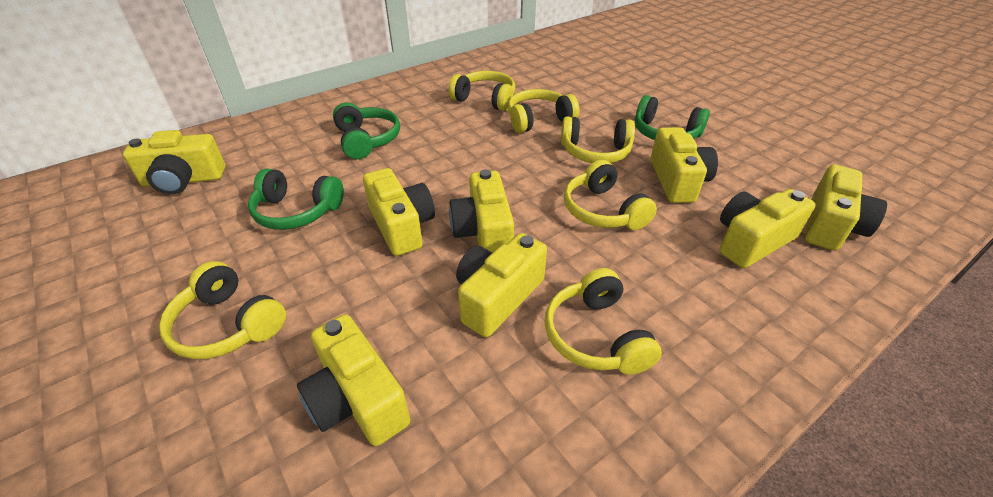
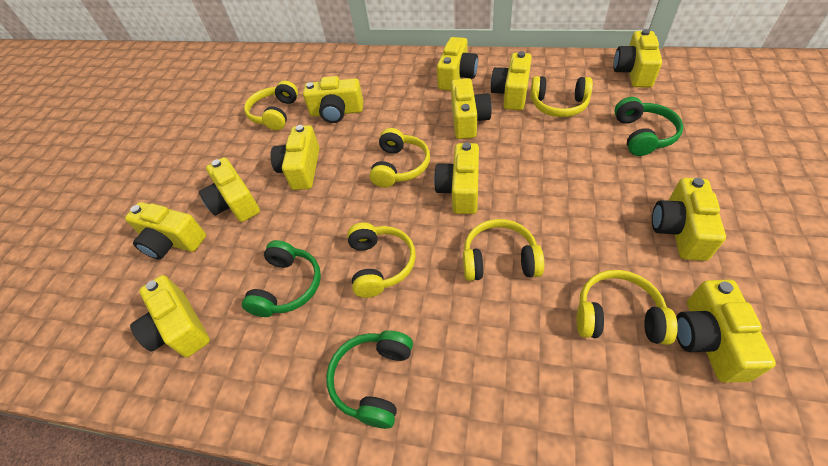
yellow camera: 8 -> 12

